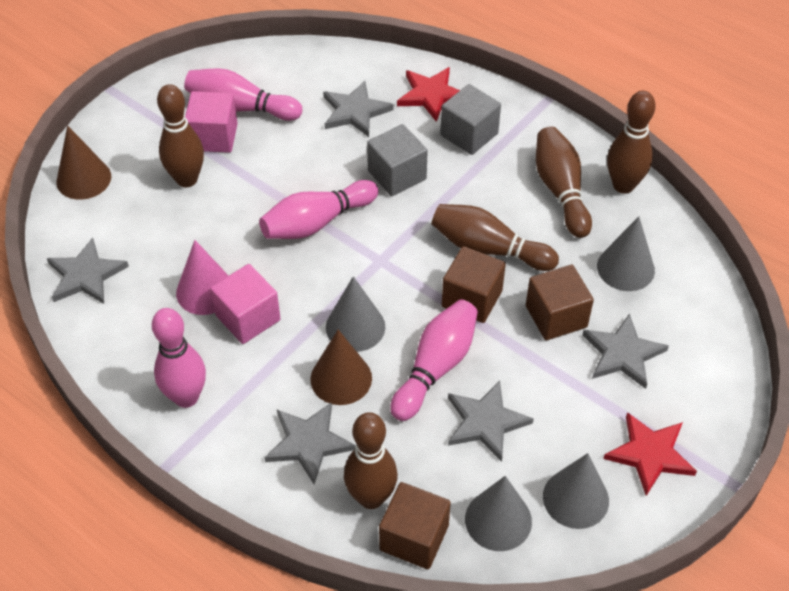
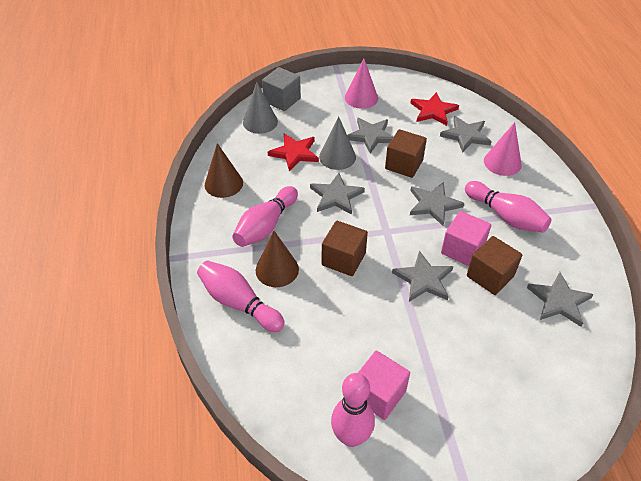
brown bowling pin: 5 -> 0
grey cone: 4 -> 2
grey cube: 2 -> 1
grey star: 5 -> 6
pink cone: 1 -> 2

